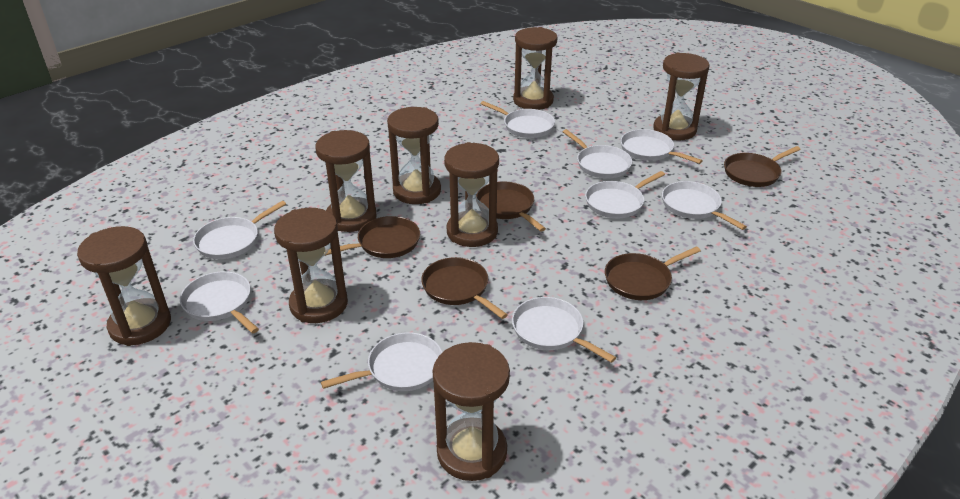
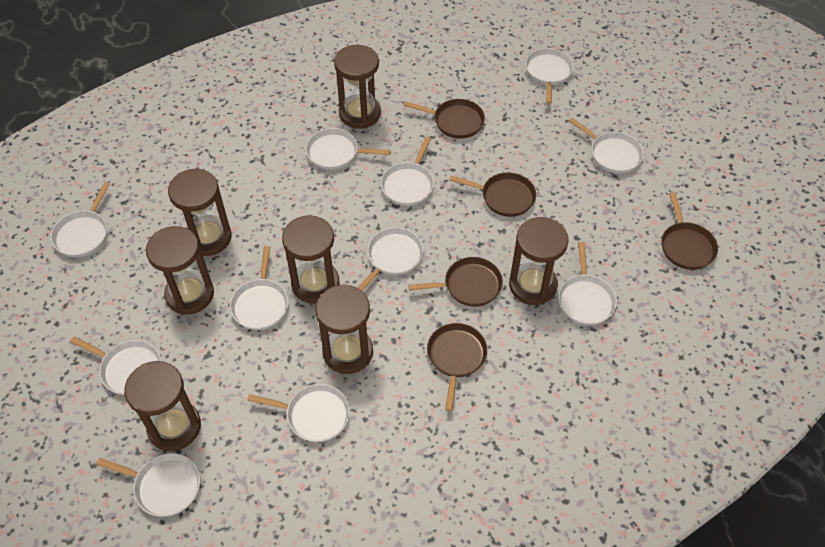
brown hourglass: 8 -> 7
white pan: 9 -> 11

